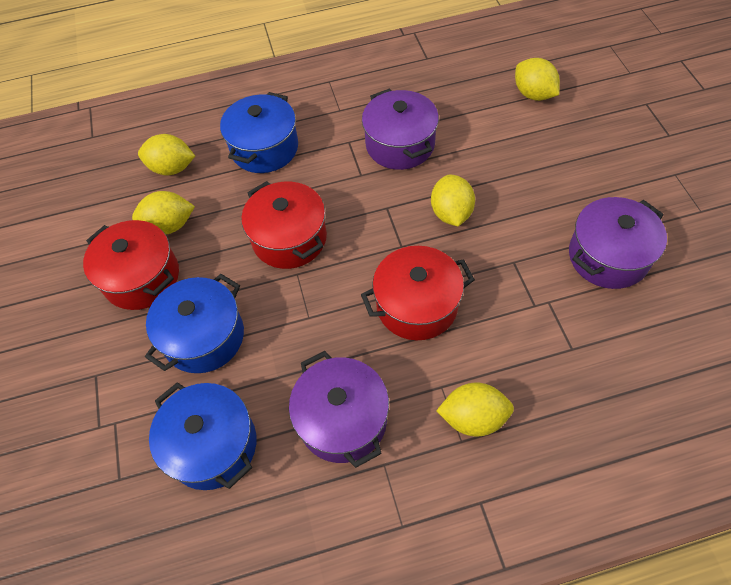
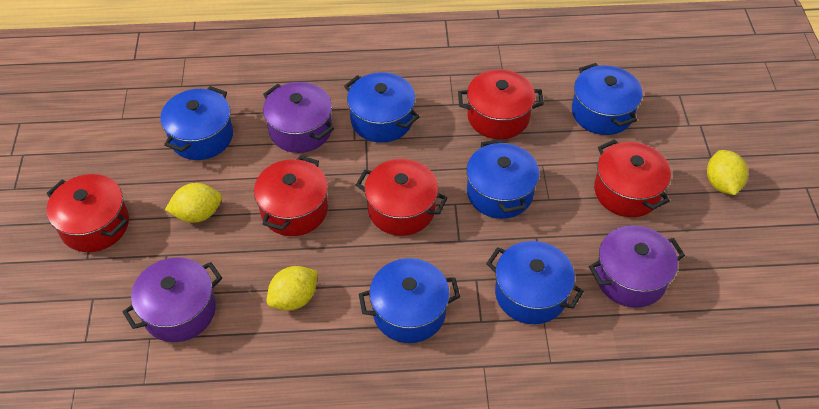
blue pot: 3 -> 6
red pot: 3 -> 5
yellow lemon: 5 -> 3

